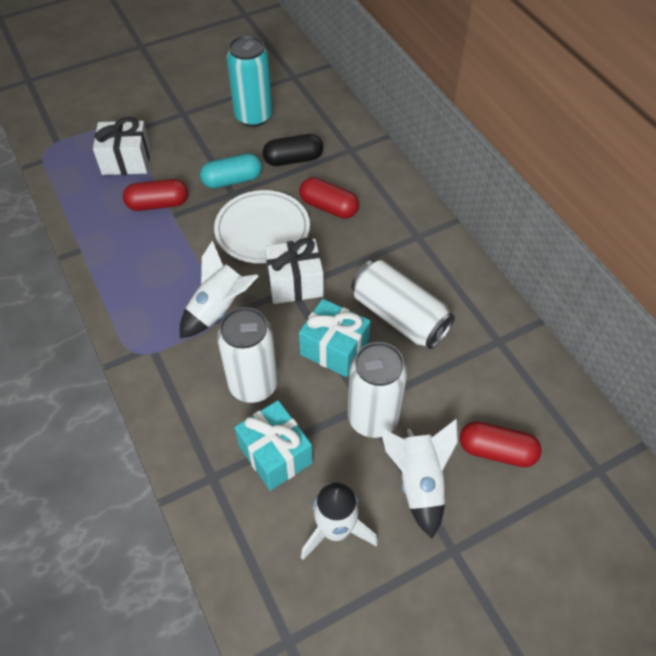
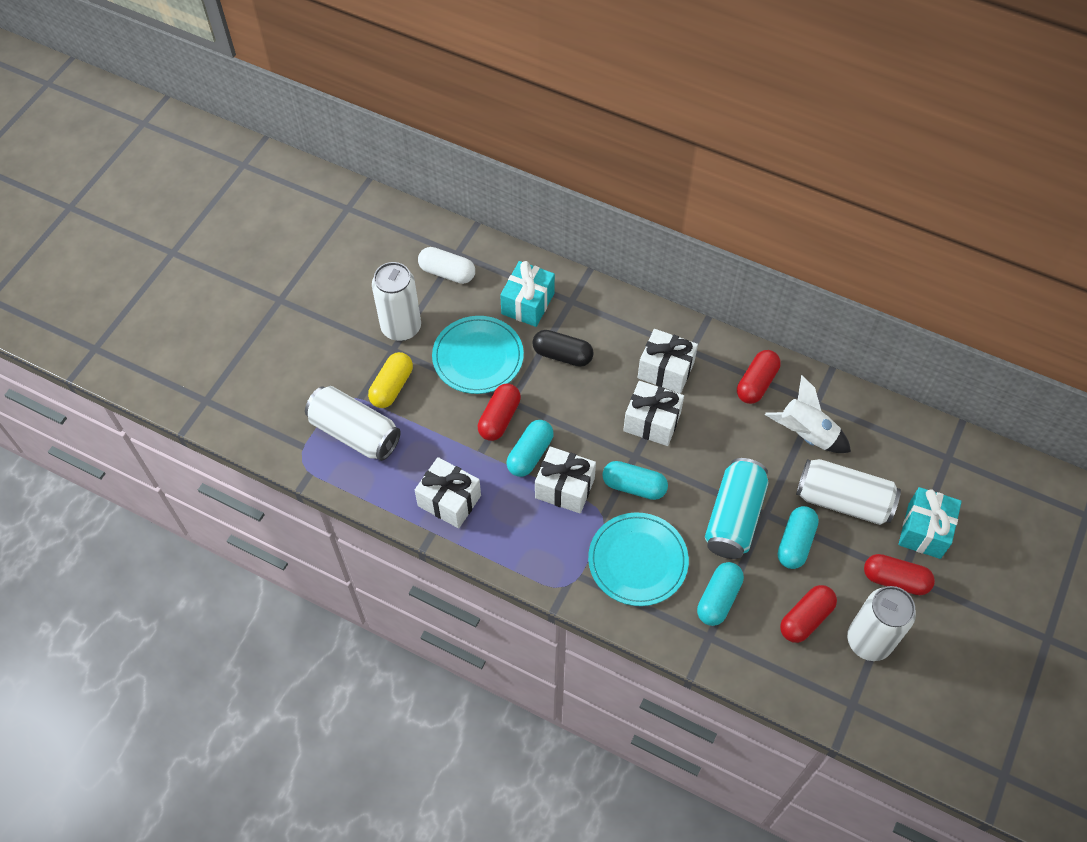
red capsule: 3 -> 4
turquoise capsule: 1 -> 4
turquoise plate: 0 -> 2
white can: 3 -> 4
white capsule: 0 -> 1
white gift: 2 -> 4
white plate: 1 -> 0
white rocket: 3 -> 1
yellow capsule: 0 -> 1

